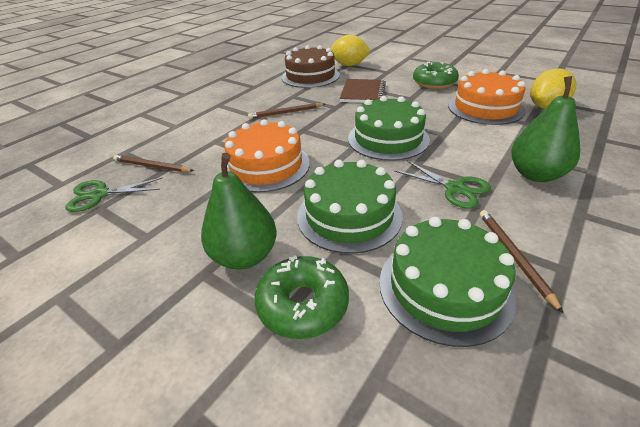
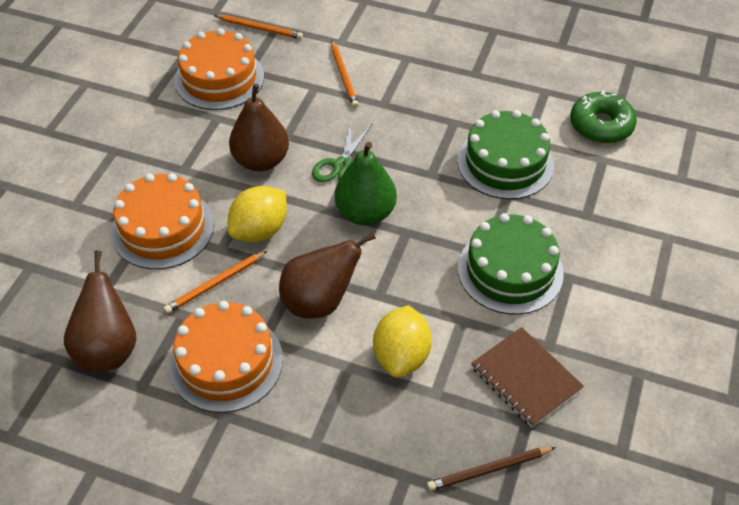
brown cake: 1 -> 0
brown pear: 0 -> 3
brown pencil: 3 -> 1
green cake: 3 -> 2
green donut: 2 -> 1
green pear: 2 -> 1
green scissors: 2 -> 1
orange cake: 2 -> 3
orange pencil: 0 -> 3

